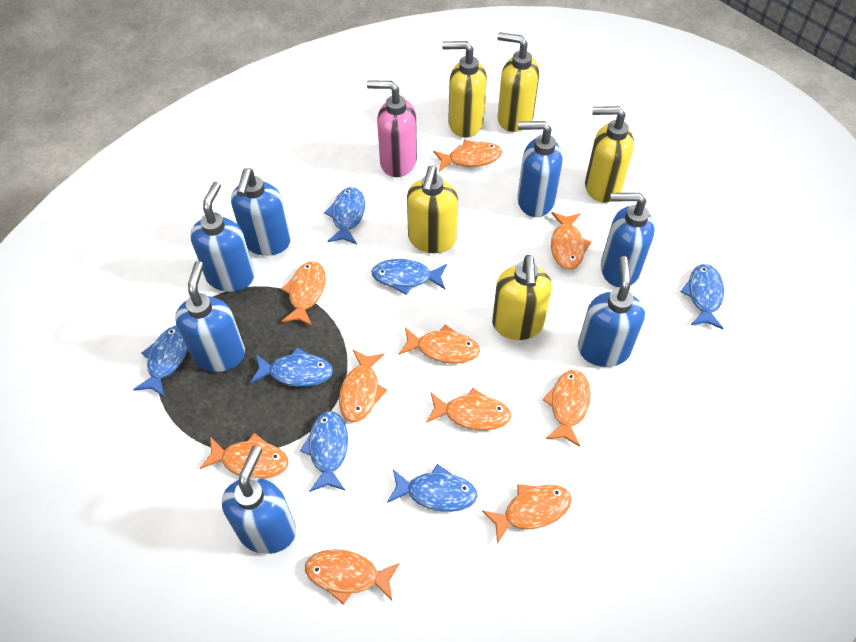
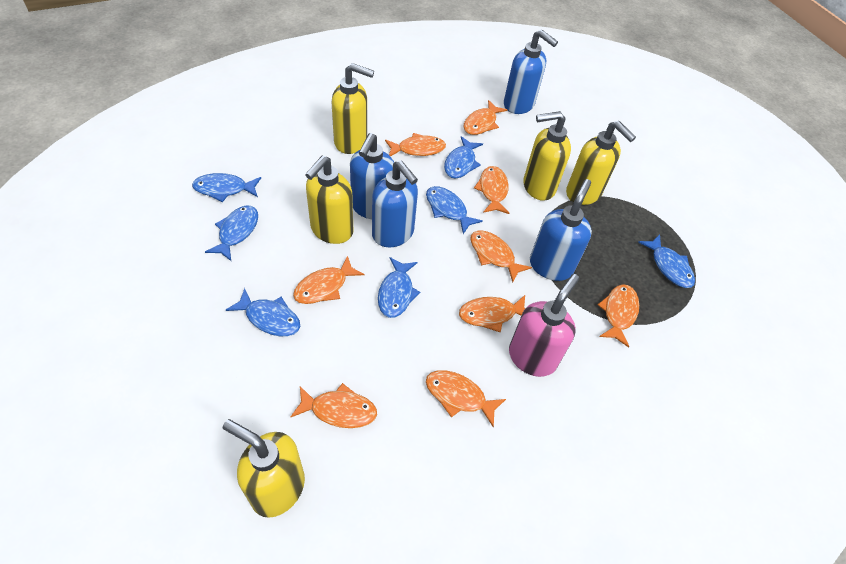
blue soap dispenser: 7 -> 4
orange fish: 10 -> 9

